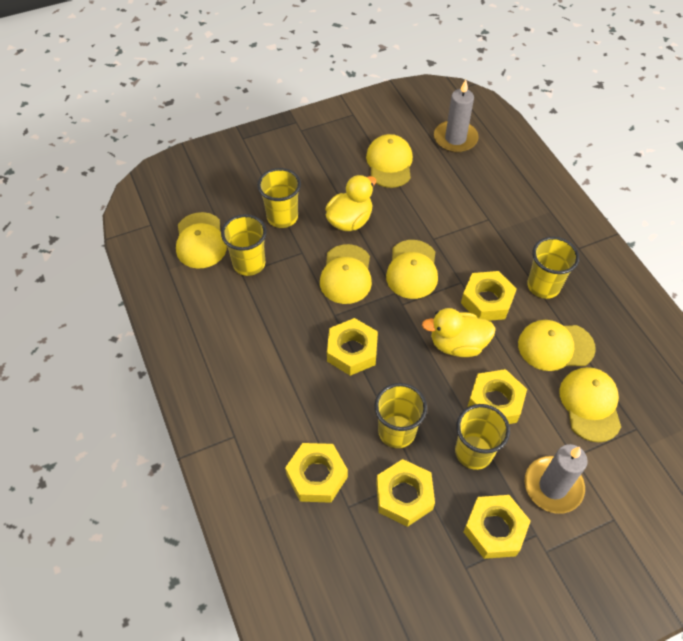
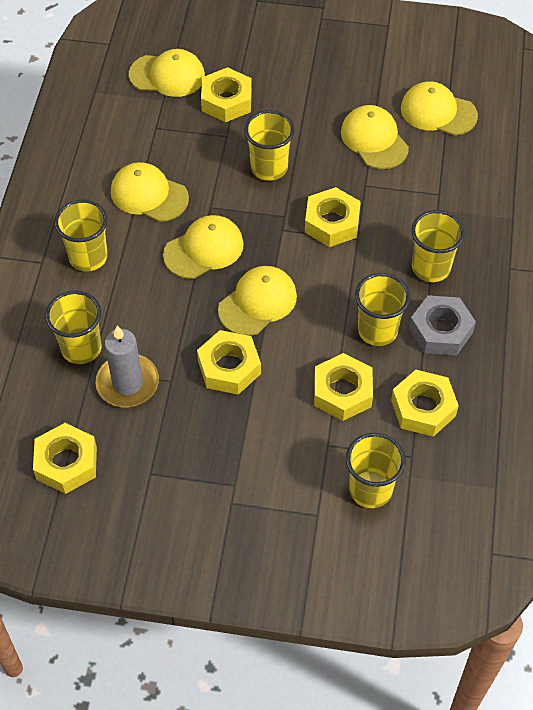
grey candle: 2 -> 1
grey nut: 0 -> 1
yellow cup: 5 -> 6
yellow duck: 2 -> 0

